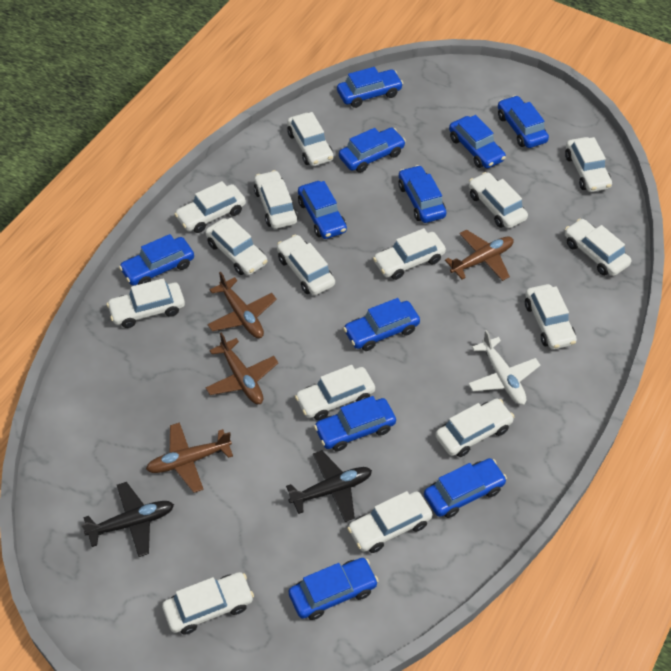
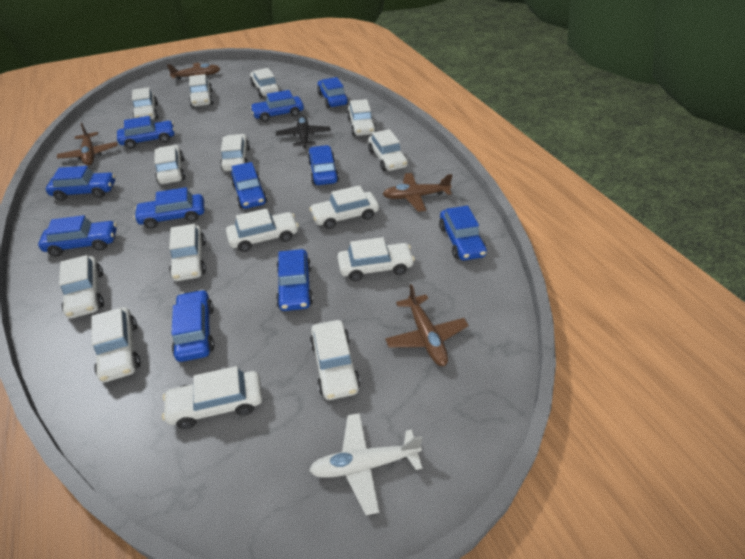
black plane: 2 -> 1

